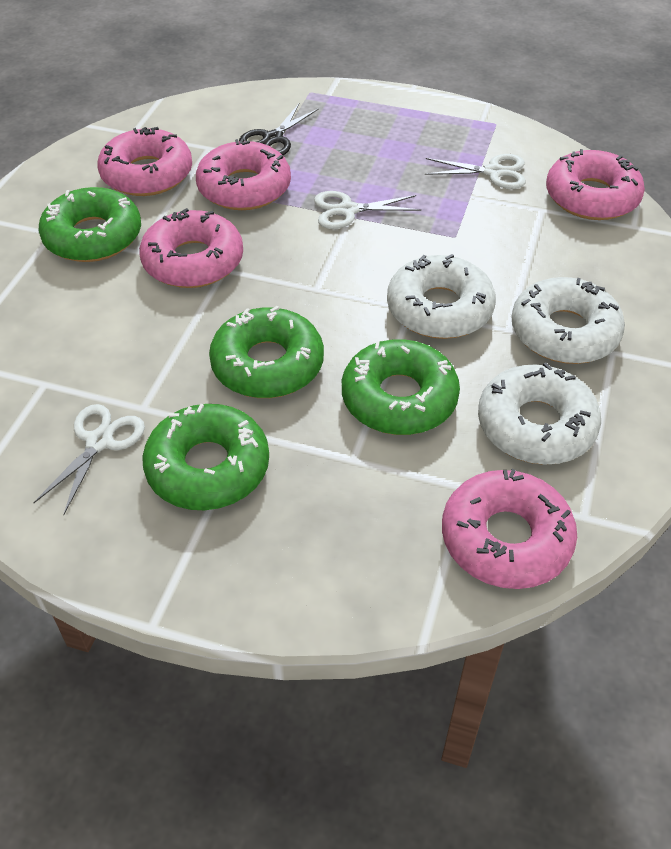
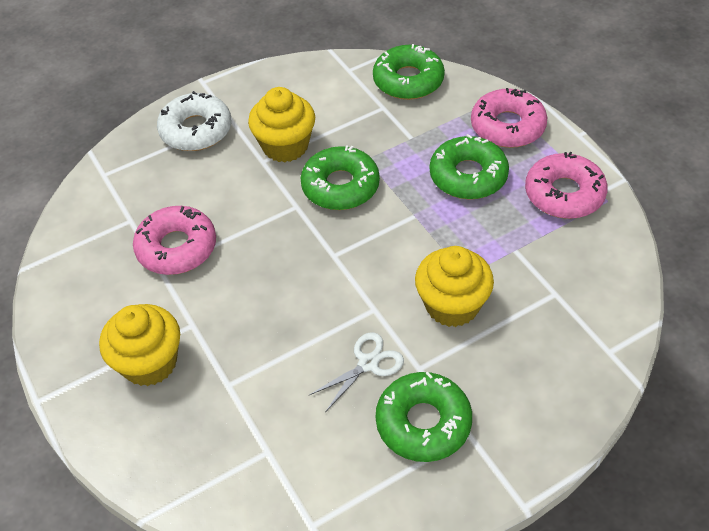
black scissors: 1 -> 0
pink donut: 5 -> 3
white donut: 3 -> 1
white scissors: 3 -> 1
yellow cupcake: 0 -> 3

